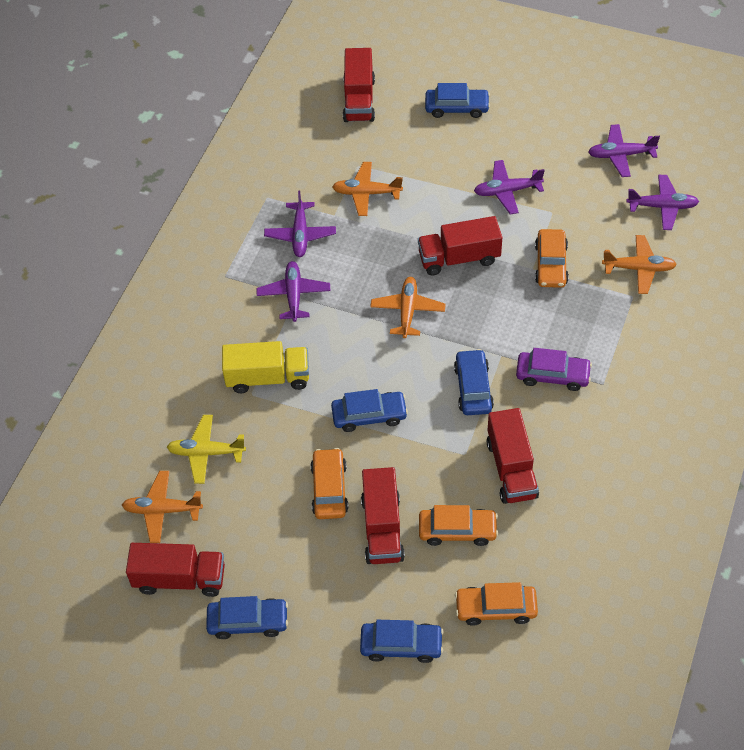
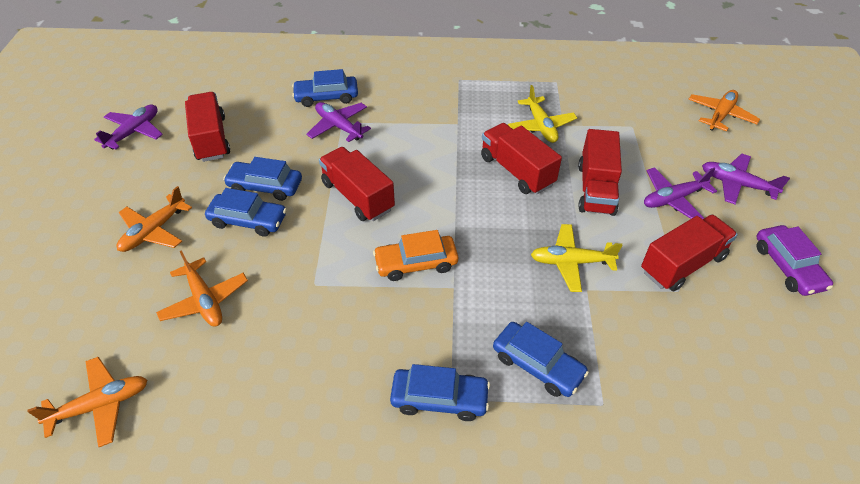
orange car: 4 -> 1
purple plane: 5 -> 4
yellow plane: 1 -> 2
yellow truck: 1 -> 0

